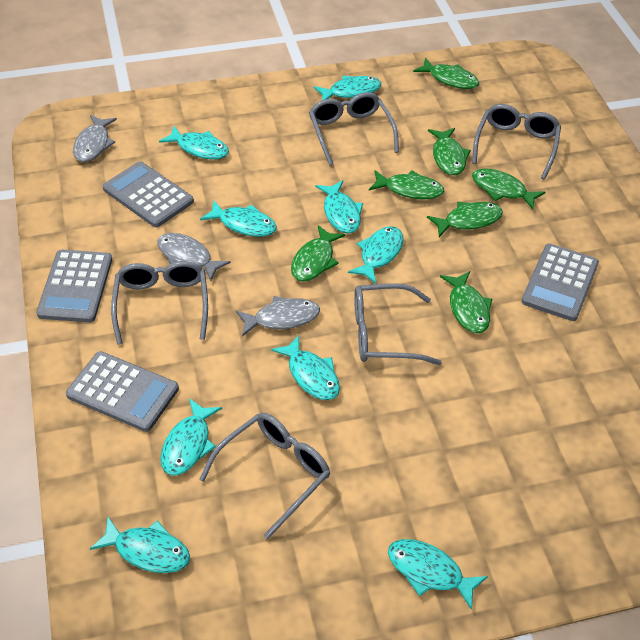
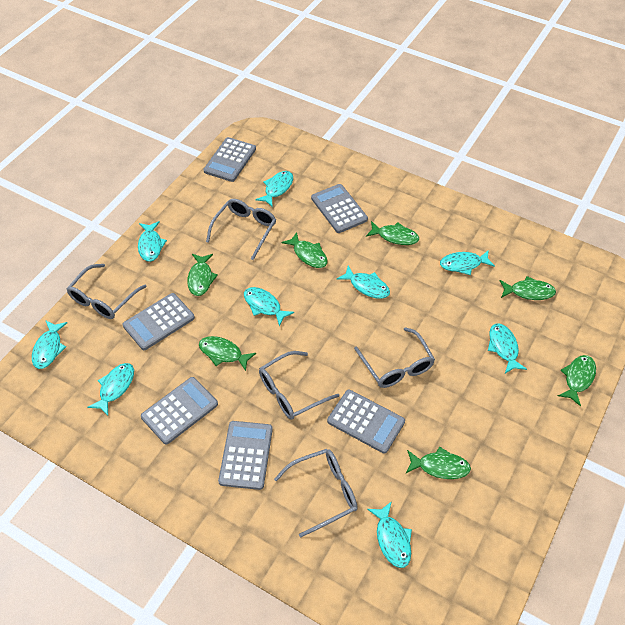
grey calculator: 4 -> 6
grey fish: 3 -> 0

